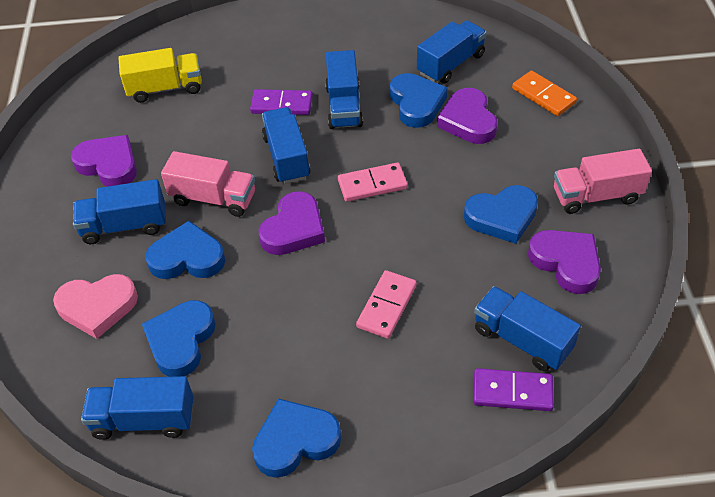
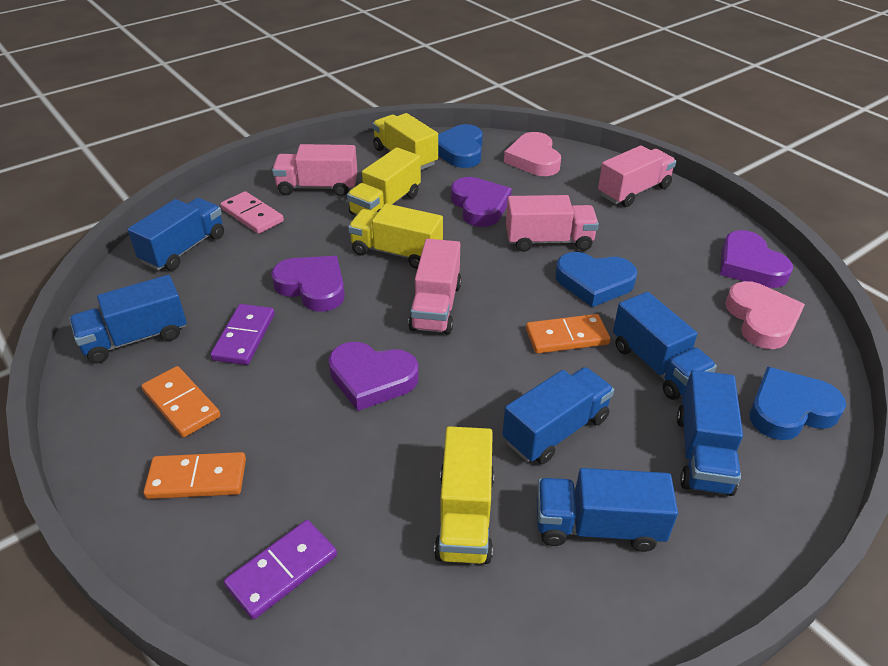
blue heart: 5 -> 3
orange domino: 1 -> 3
pink domino: 2 -> 1
pink heart: 1 -> 2
pink truck: 2 -> 4
yellow truck: 1 -> 4

